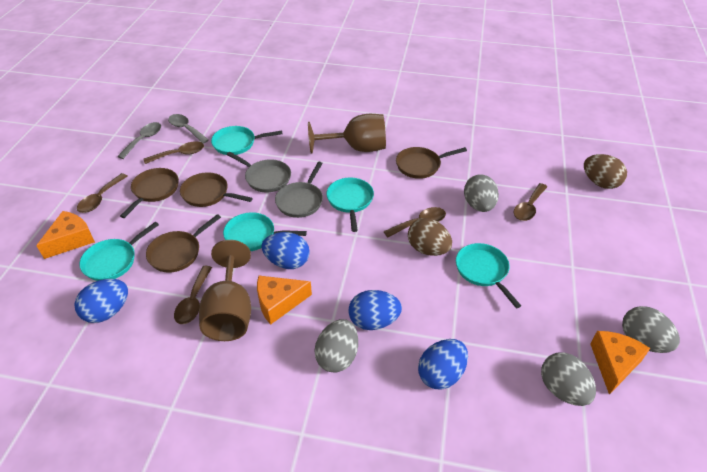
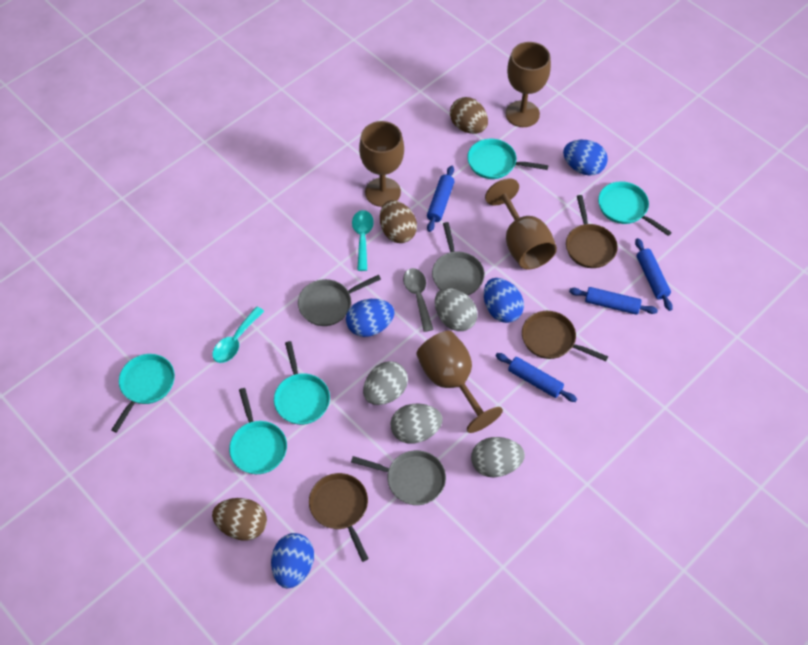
blue rolling pin: 0 -> 4
brown egg: 2 -> 3
brown goblet: 2 -> 4
brown pan: 4 -> 3
brown spoon: 5 -> 0
grey pan: 2 -> 3
grey spoon: 2 -> 1
orange cheese: 3 -> 0
turquoise spoon: 0 -> 2

